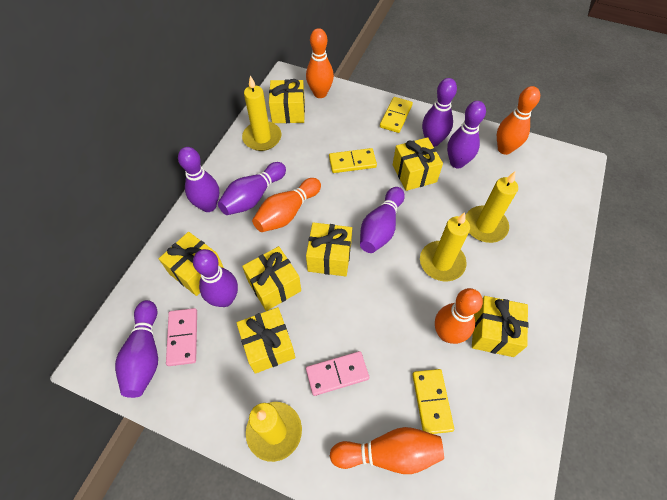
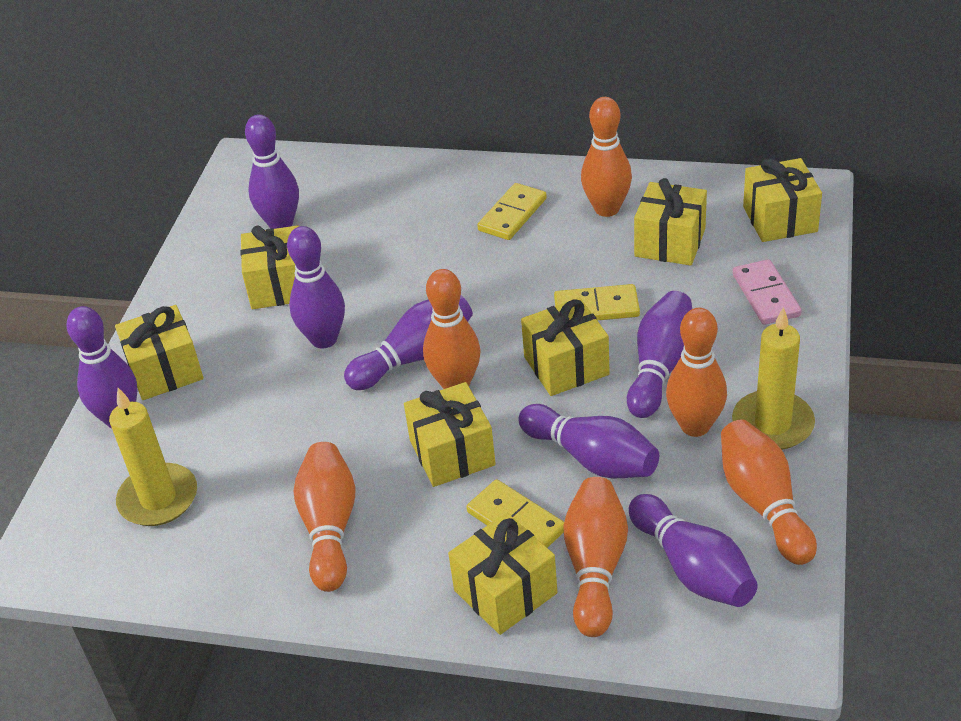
orange bowling pin: 5 -> 6
pink domino: 2 -> 1
yellow candle: 4 -> 2

